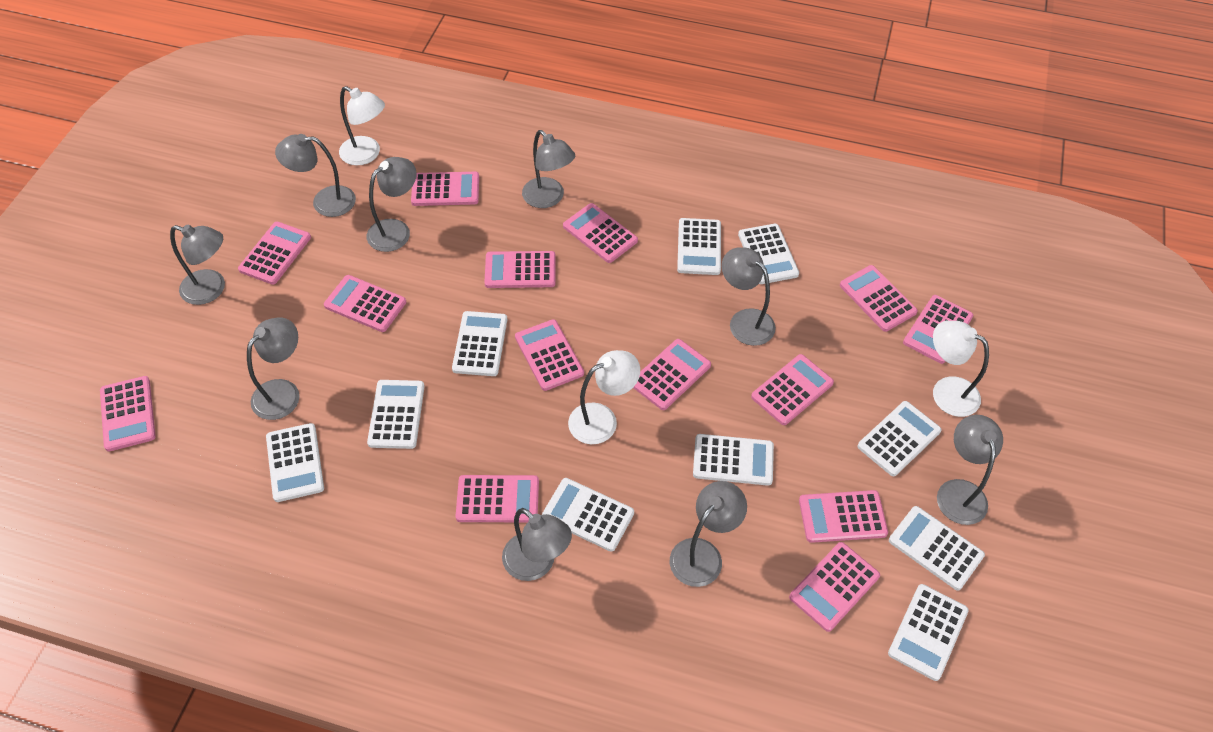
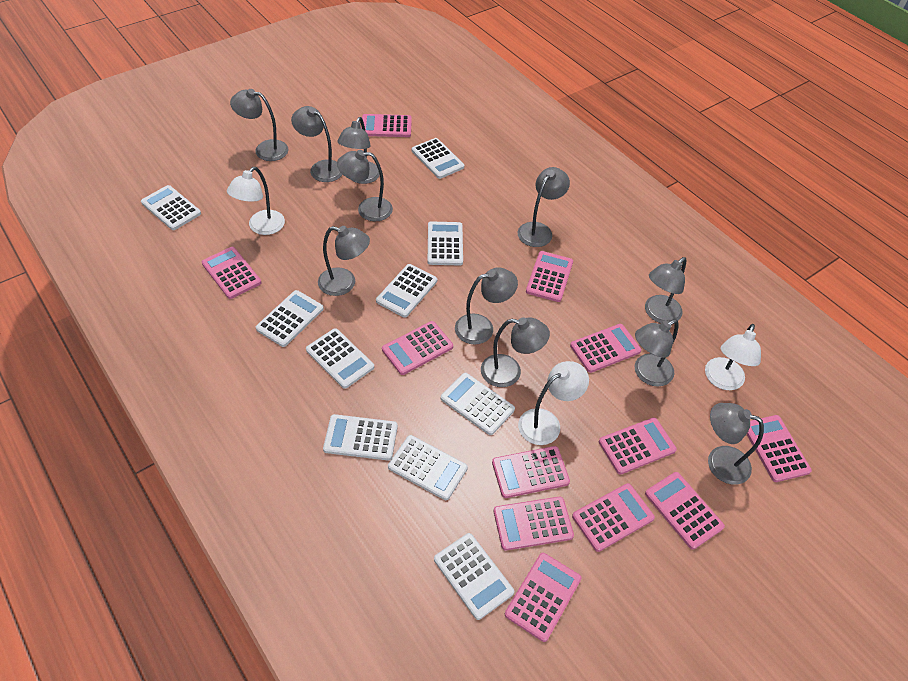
grey lamp: 9 -> 11
pink calculator: 14 -> 12

